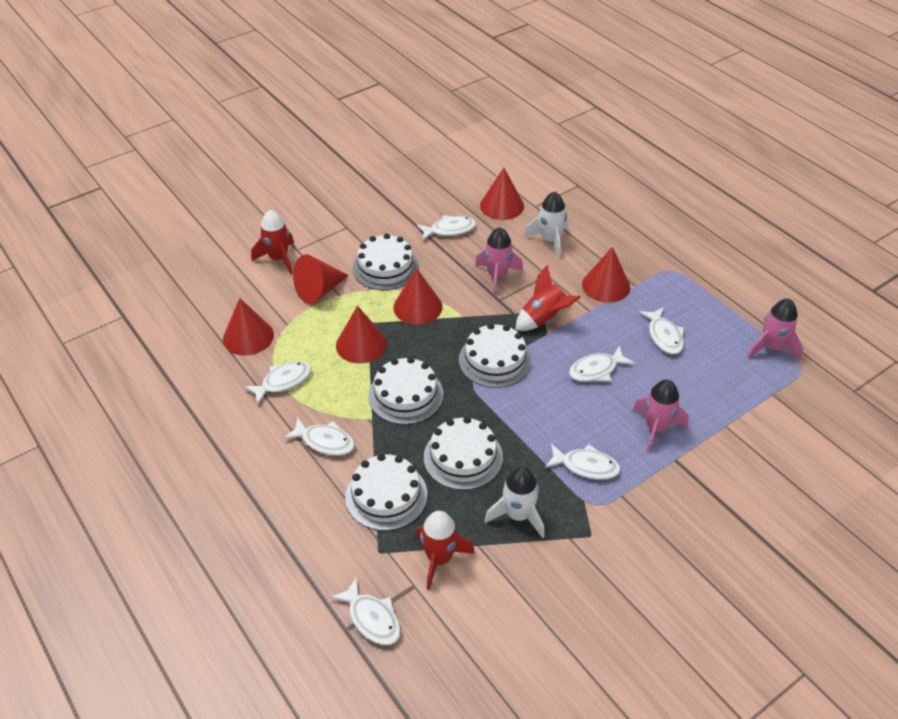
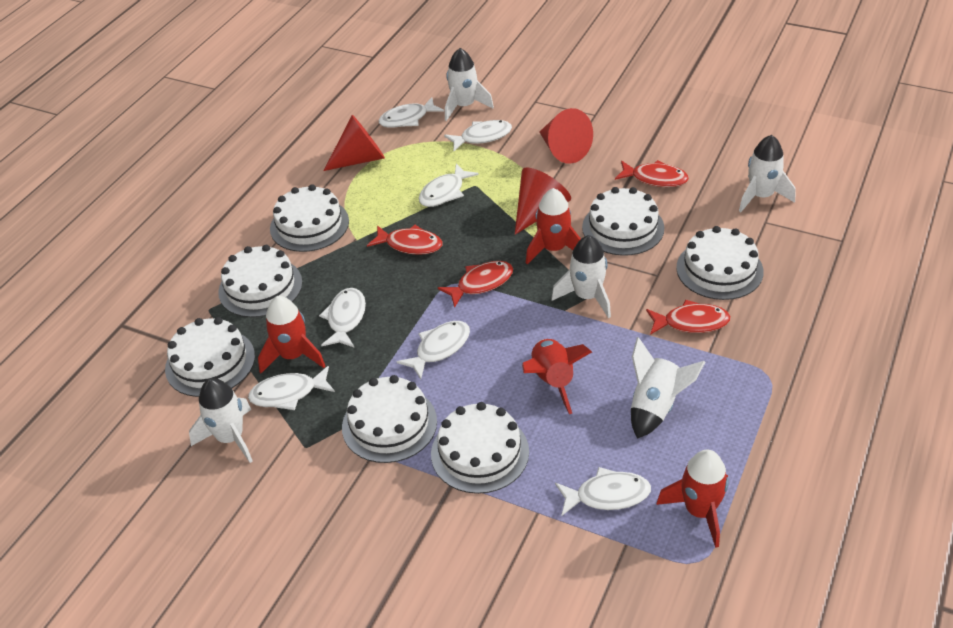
pink rocket: 3 -> 0
red cone: 6 -> 3
red fish: 0 -> 4
red rocket: 3 -> 4
white cake: 5 -> 7
white rocket: 2 -> 5

